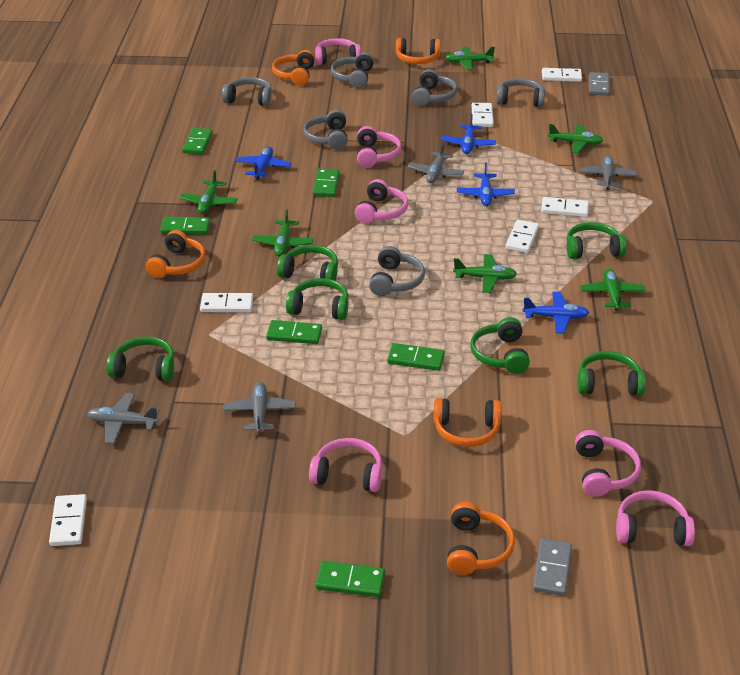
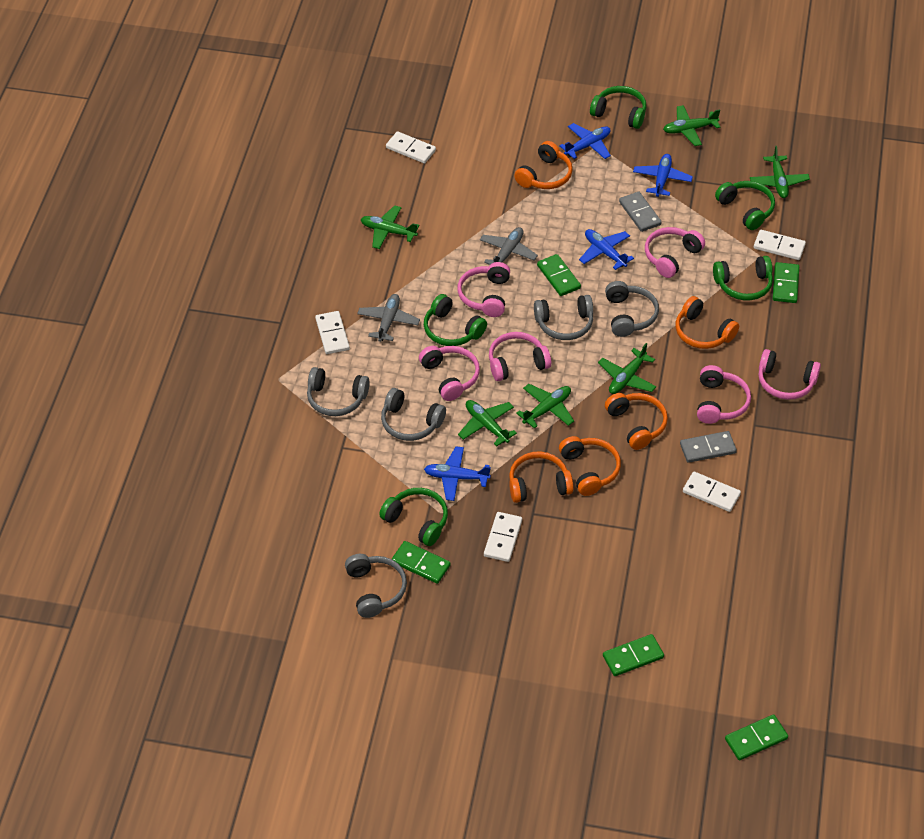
green domino: 6 -> 5
green headphones: 6 -> 5
grey headphones: 6 -> 5
grey plane: 4 -> 2
white domino: 6 -> 5

